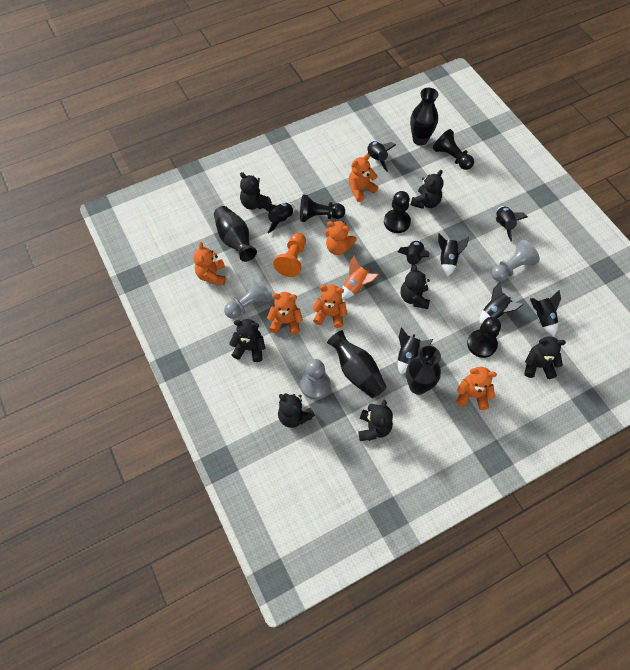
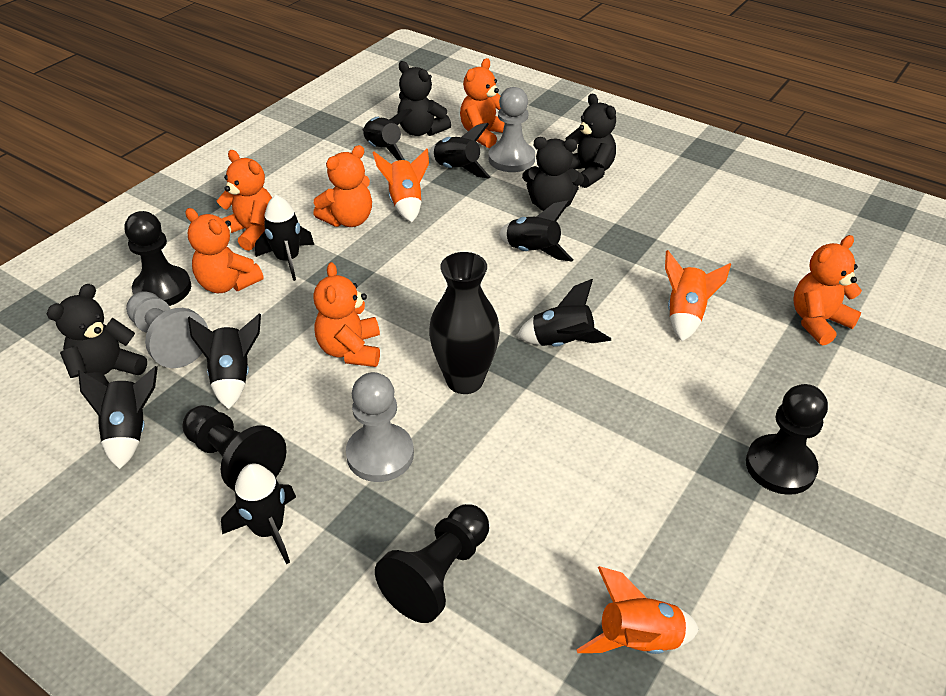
black teddy bear: 7 -> 4
black vase: 4 -> 1
orange pawn: 1 -> 0
orange rocket: 1 -> 3

